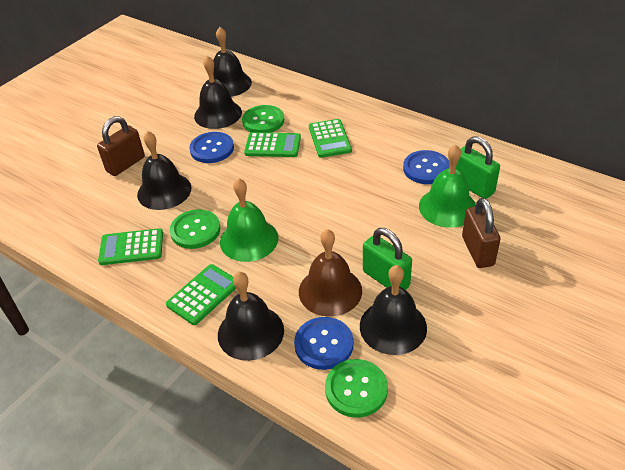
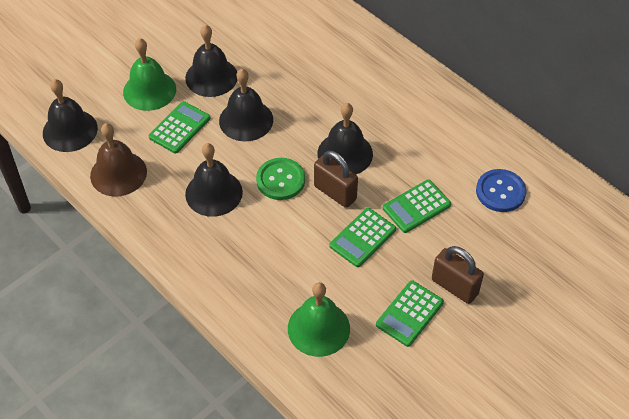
blue button: 3 -> 1
green button: 3 -> 1
green padlock: 2 -> 0

